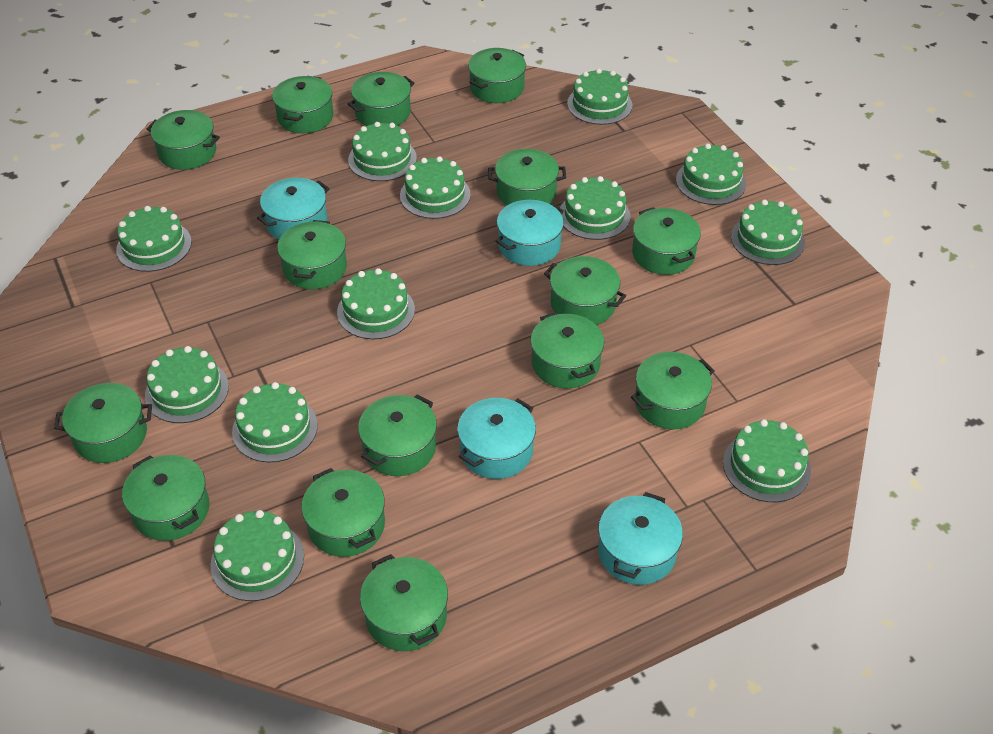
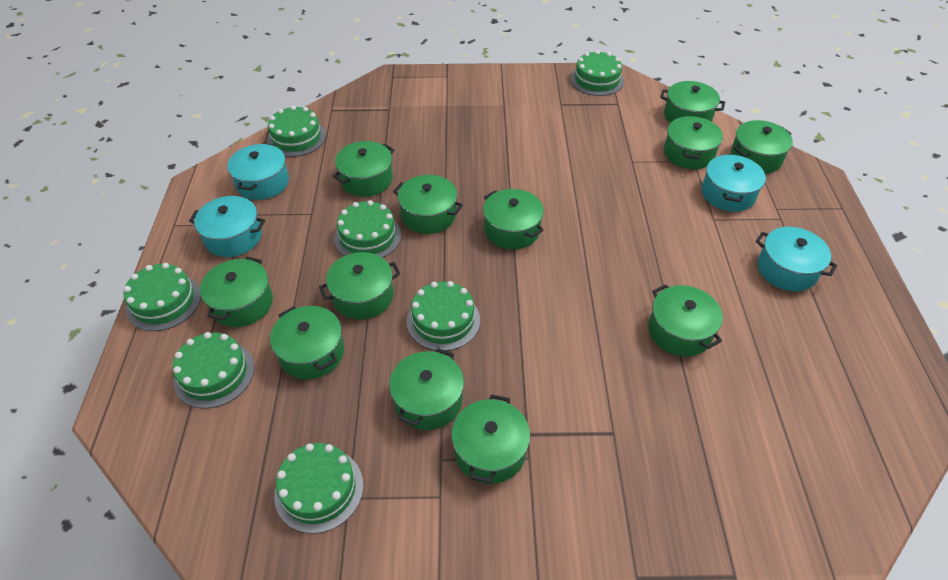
green cake: 12 -> 7
green pot: 15 -> 12

